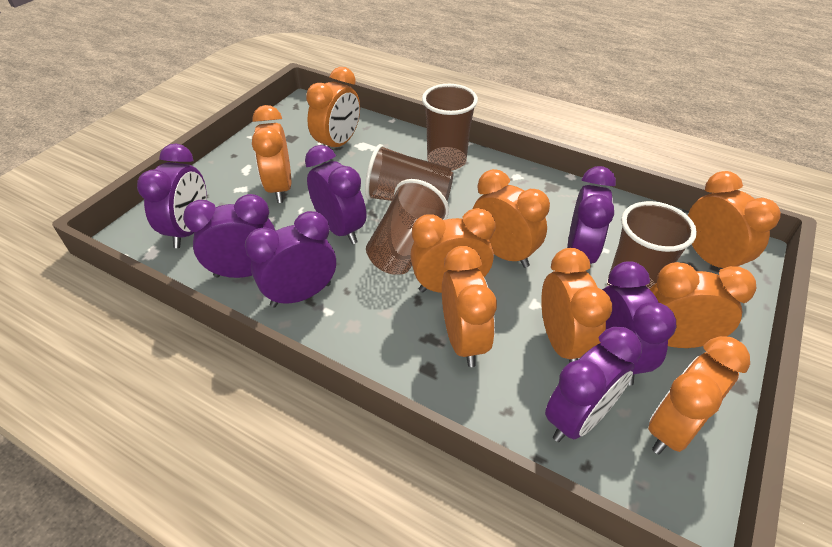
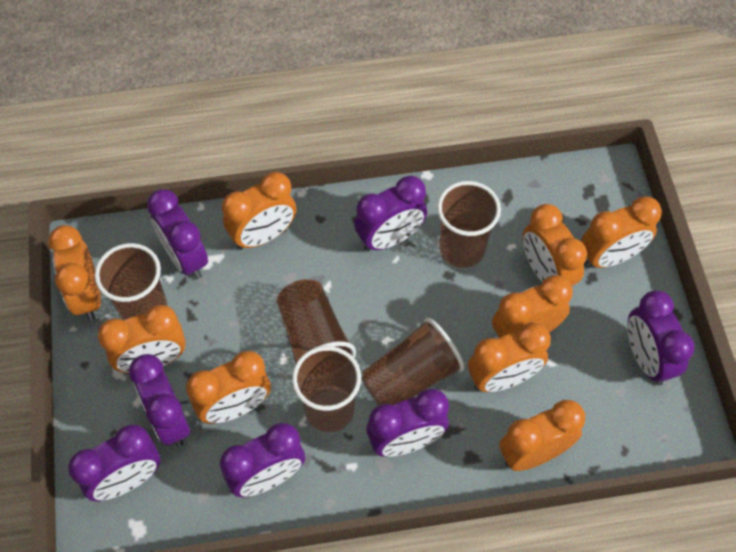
brown cup: 4 -> 5

